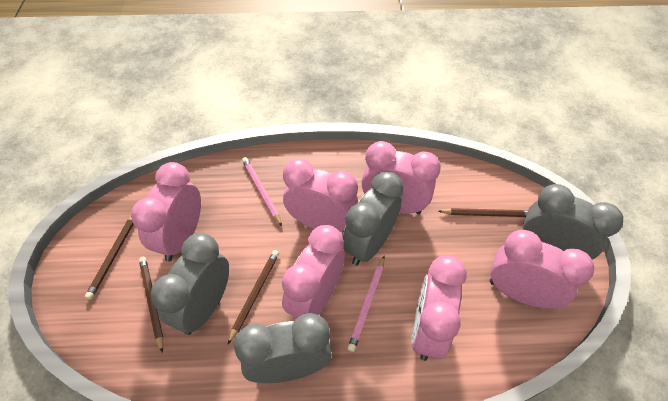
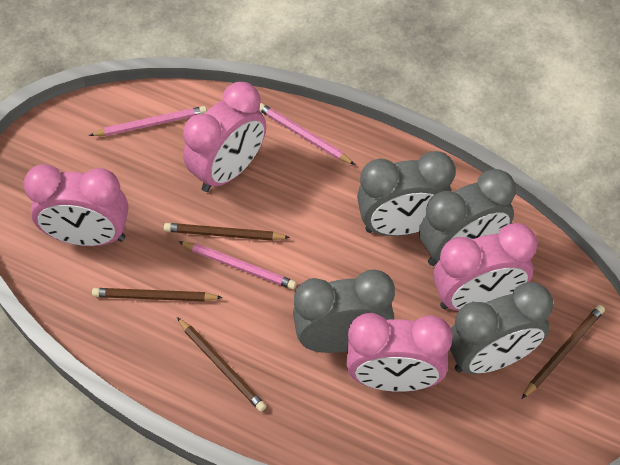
pink clock: 6 -> 4
pink pencil: 2 -> 3

